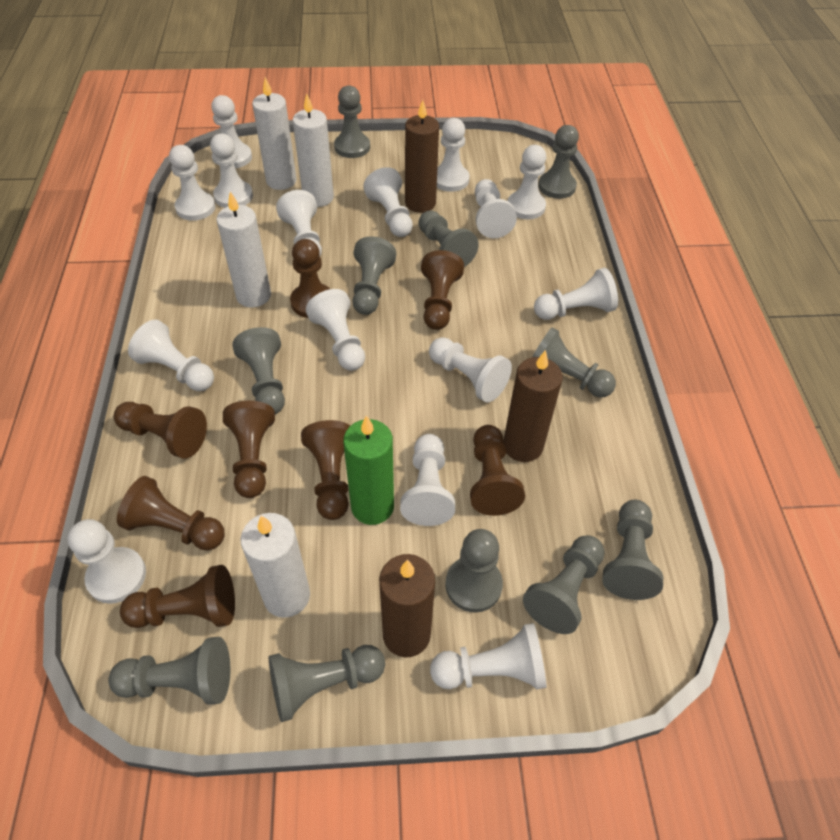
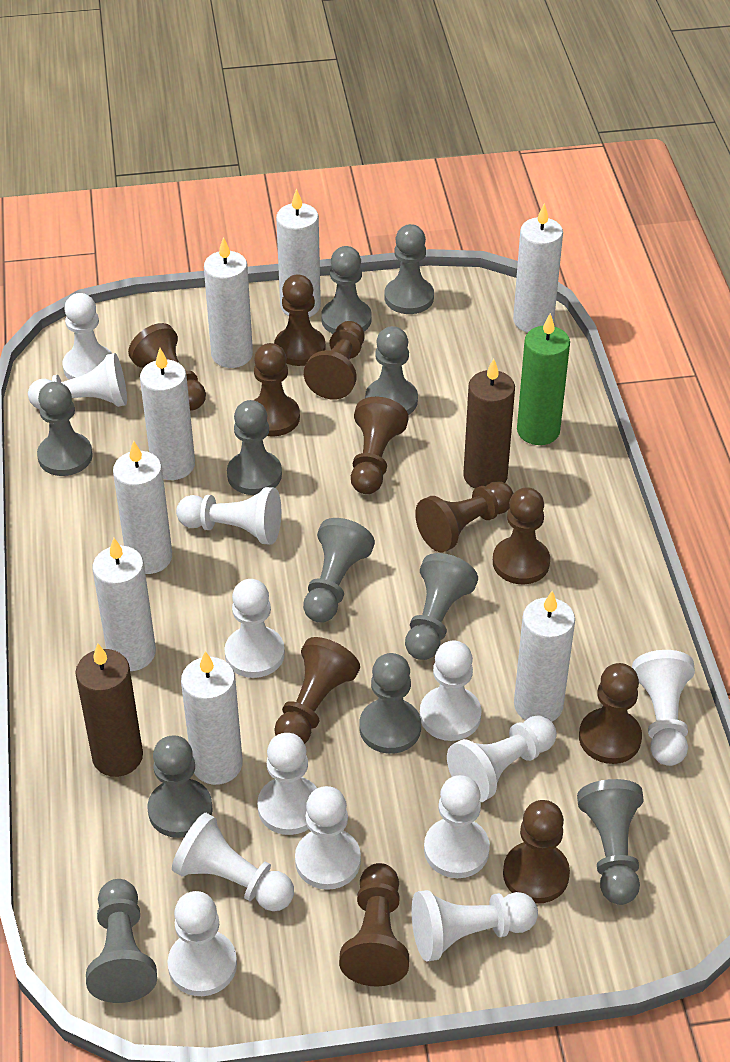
brown candle: 3 -> 2
brown pawn: 8 -> 11
white candle: 4 -> 8
white pawn: 15 -> 13

